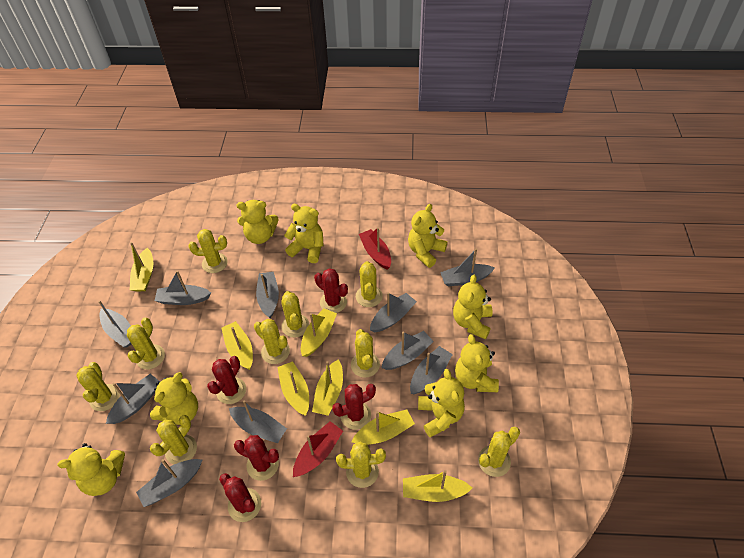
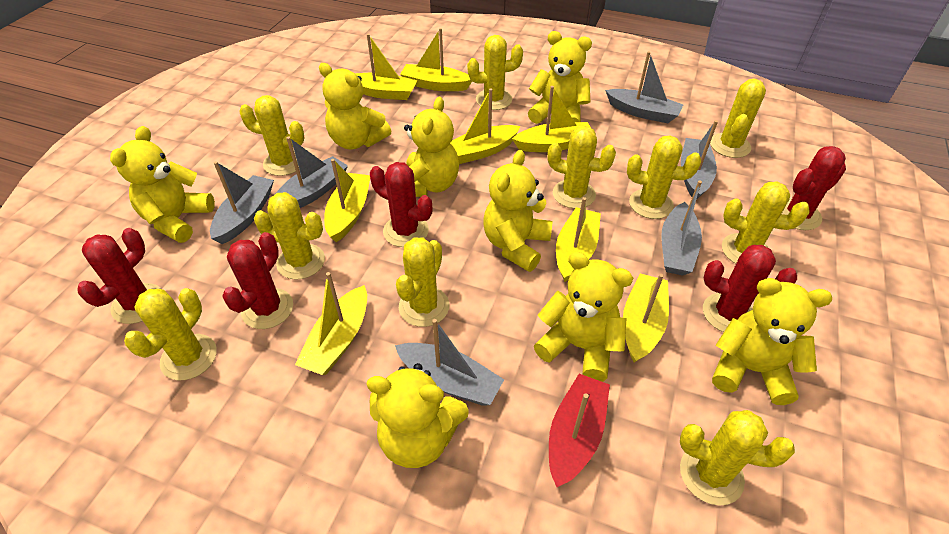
grey boat: 10 -> 6
red boat: 2 -> 1
yellow boat: 7 -> 8

